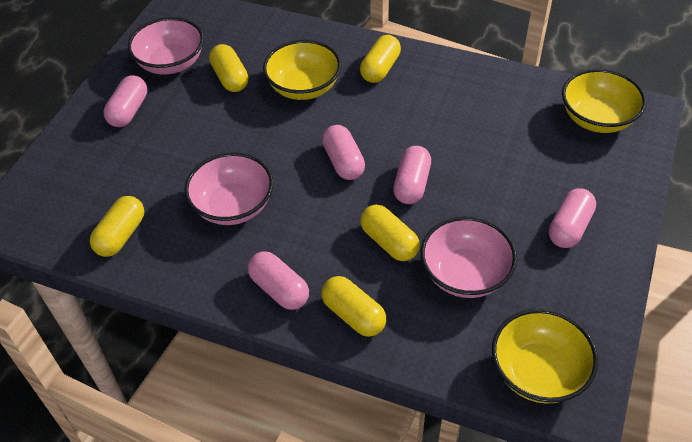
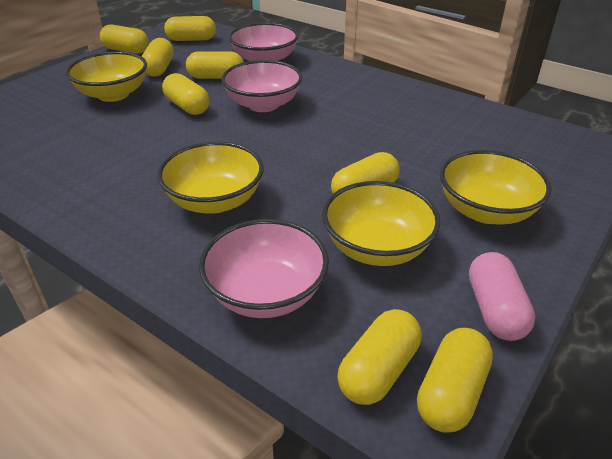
pink capsule: 5 -> 1
yellow bowl: 3 -> 4
yellow capsule: 5 -> 8

